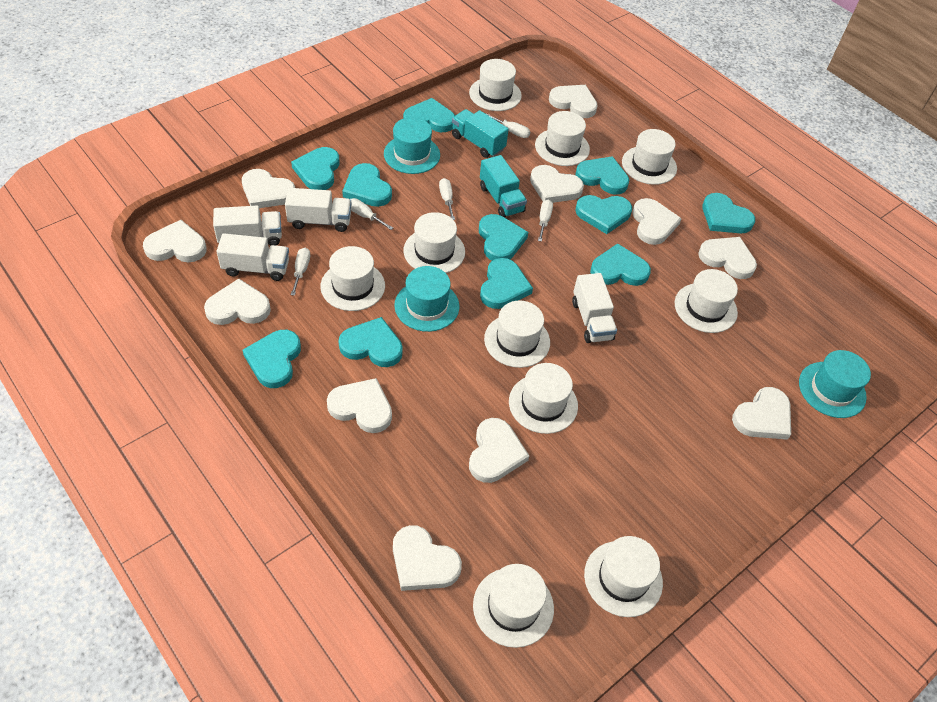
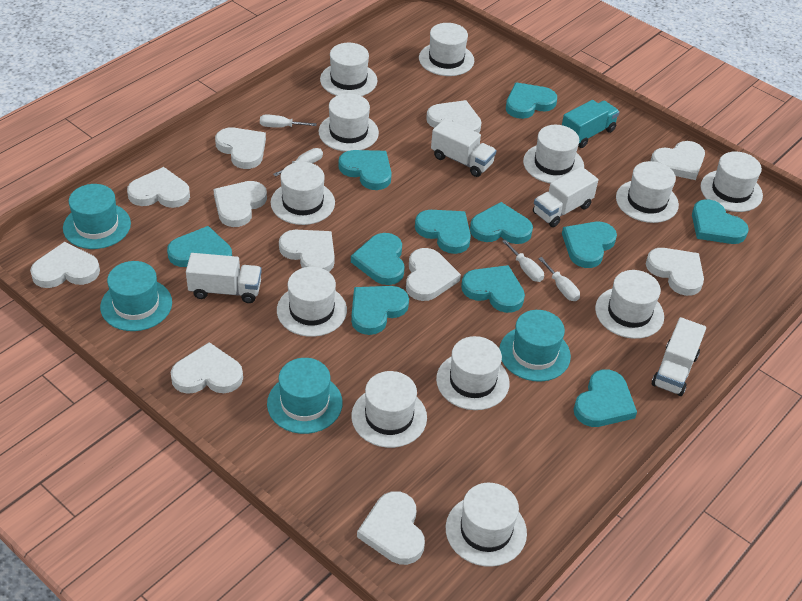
turquoise hat: 3 -> 4
turquoise truck: 2 -> 1
white hat: 10 -> 12
white screwdriver: 5 -> 4

